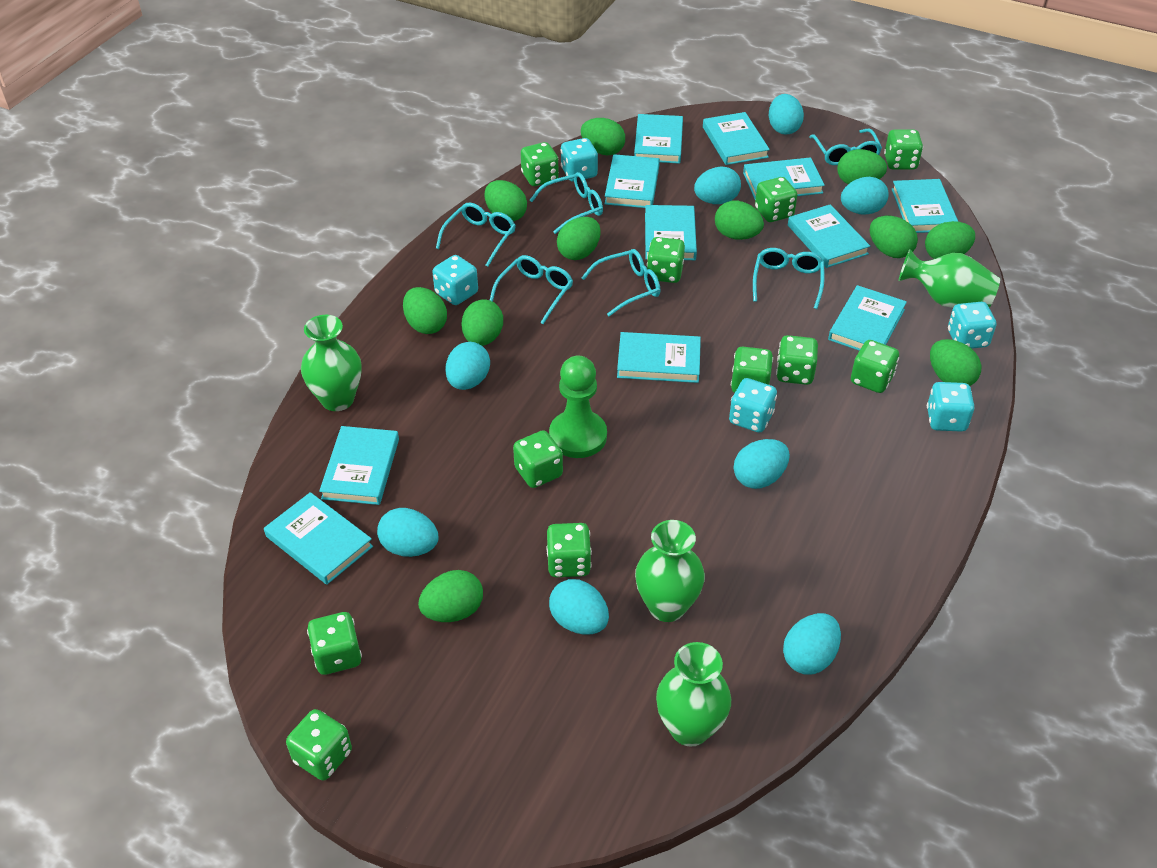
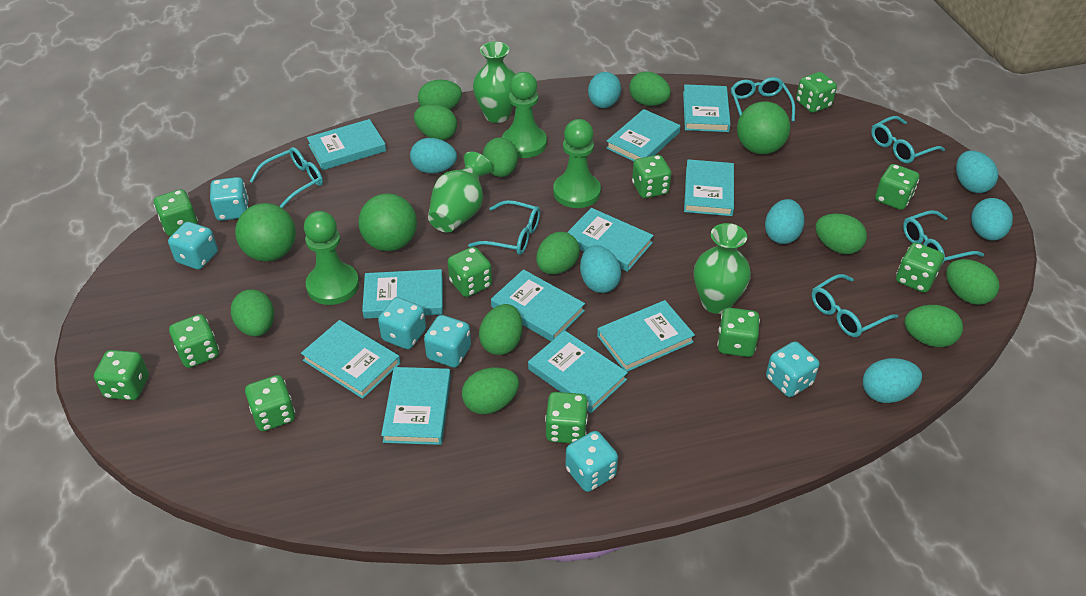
green ball: 0 -> 3
green pawn: 1 -> 3
green vase: 4 -> 3
turquoise dice: 5 -> 6
turquoise egg: 8 -> 7

